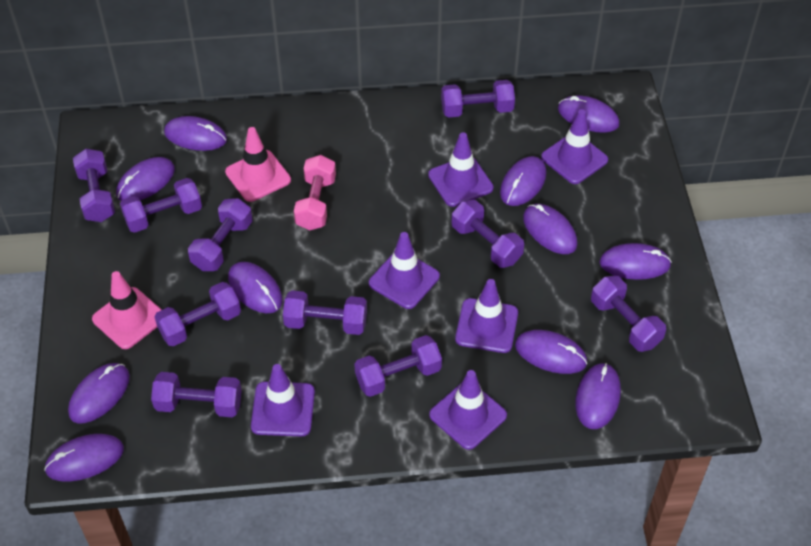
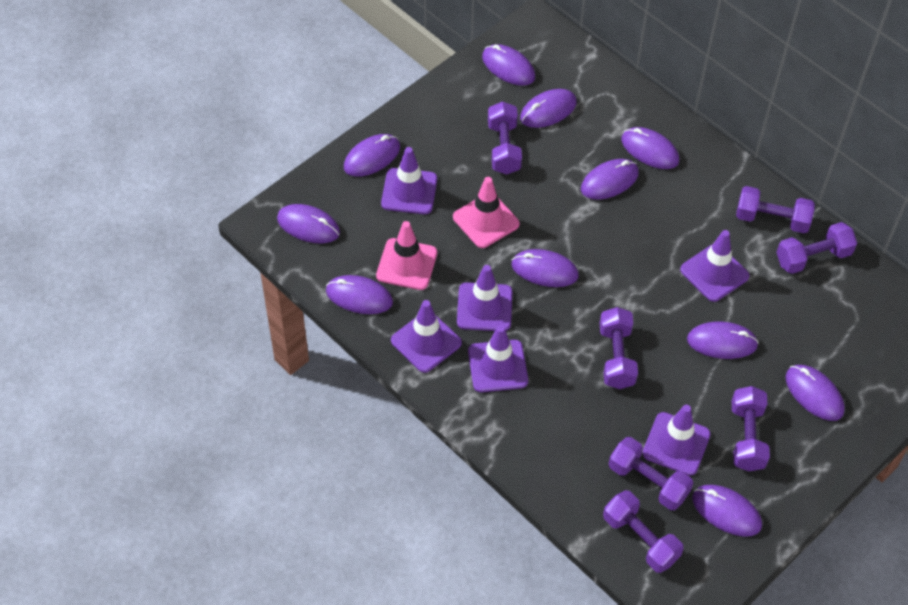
pink dumbbell: 1 -> 0
purple dumbbell: 10 -> 7

